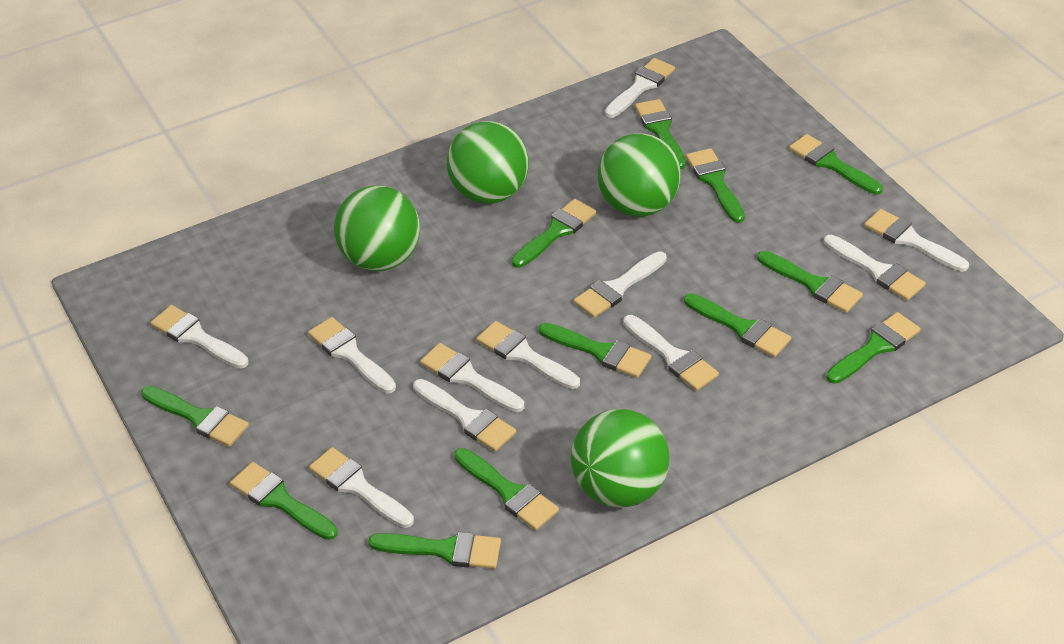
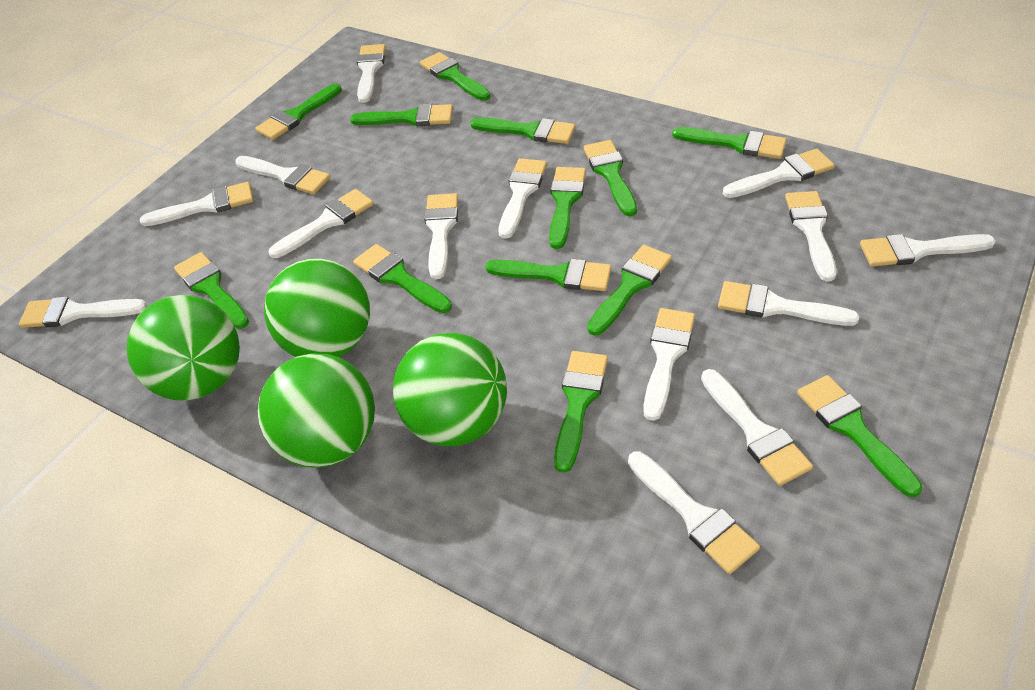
green brush: 12 -> 13
white brush: 11 -> 14

